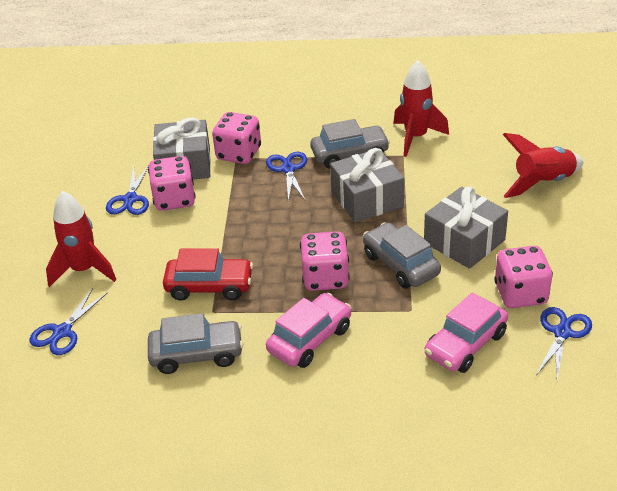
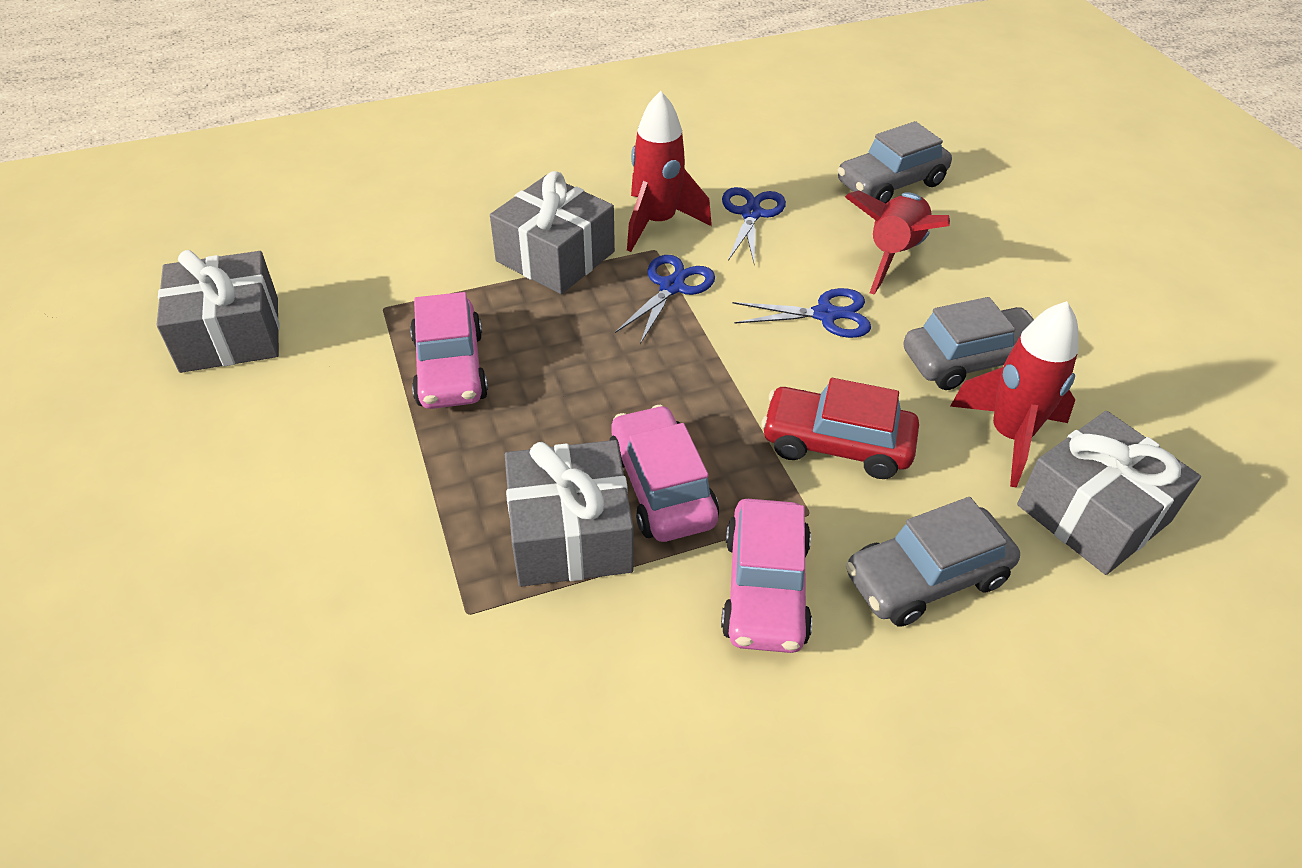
blue scissors: 4 -> 3
grey gift: 3 -> 4
pink car: 2 -> 3
pink dice: 4 -> 0

